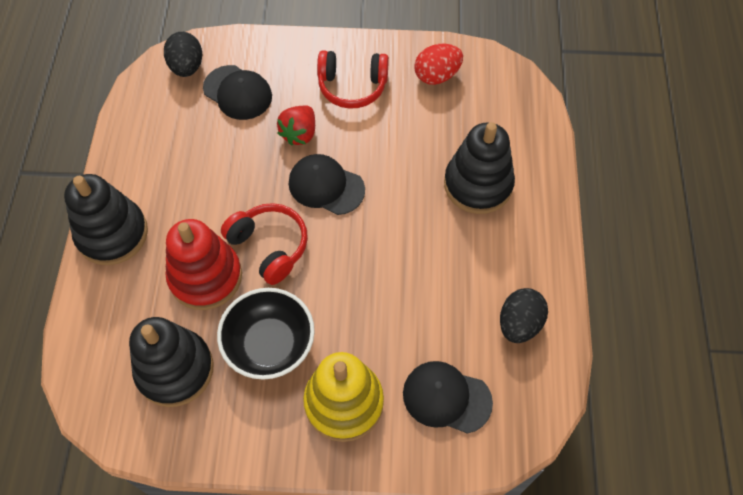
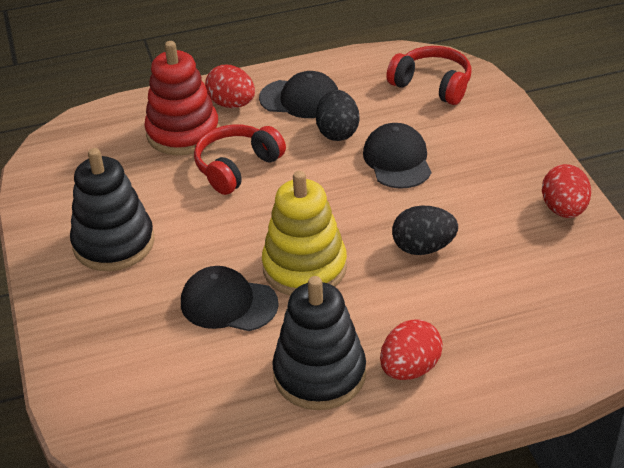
black bowl: 1 -> 0
black stacking toy: 3 -> 2
red egg: 1 -> 3
red strawberry: 1 -> 0

